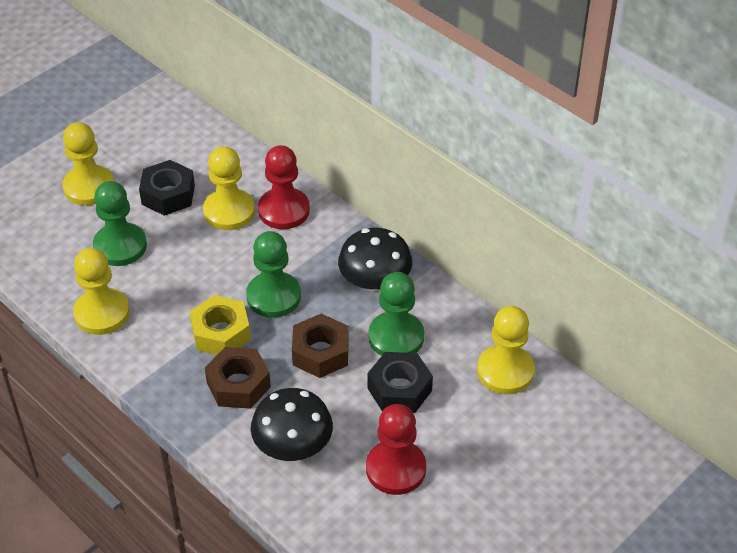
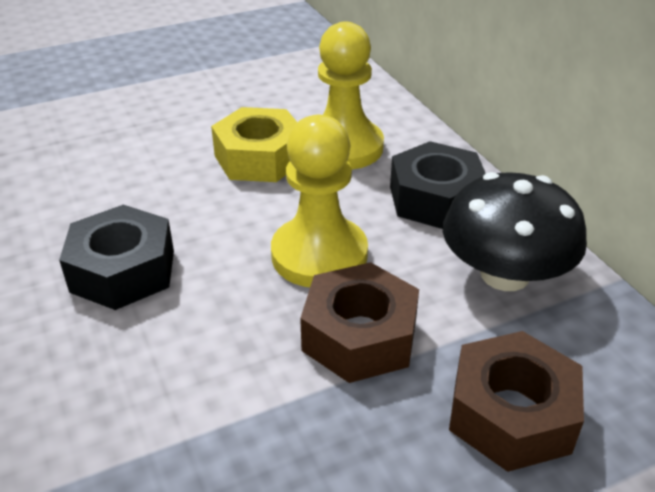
black mushroom: 2 -> 1
green pawn: 3 -> 0
red pawn: 2 -> 0
yellow pawn: 4 -> 2

